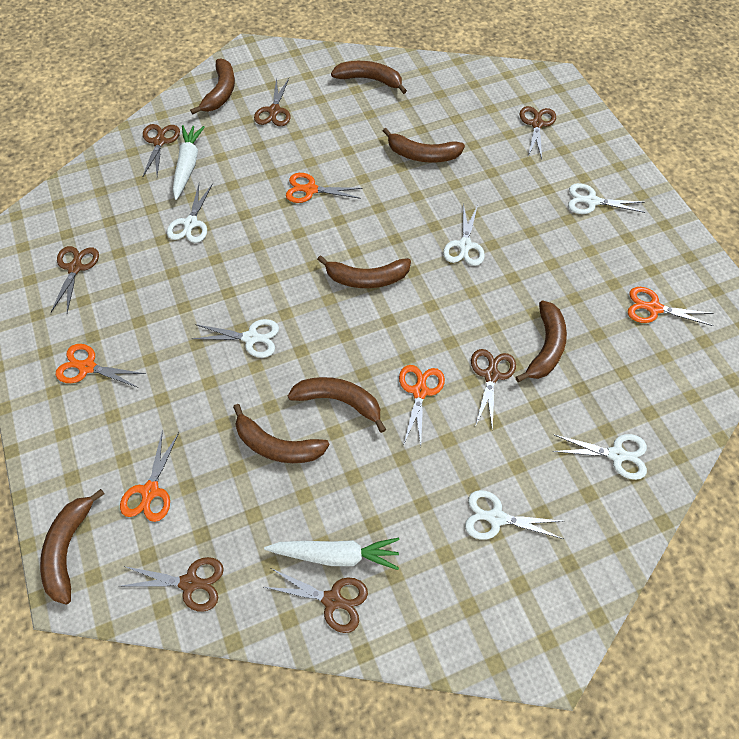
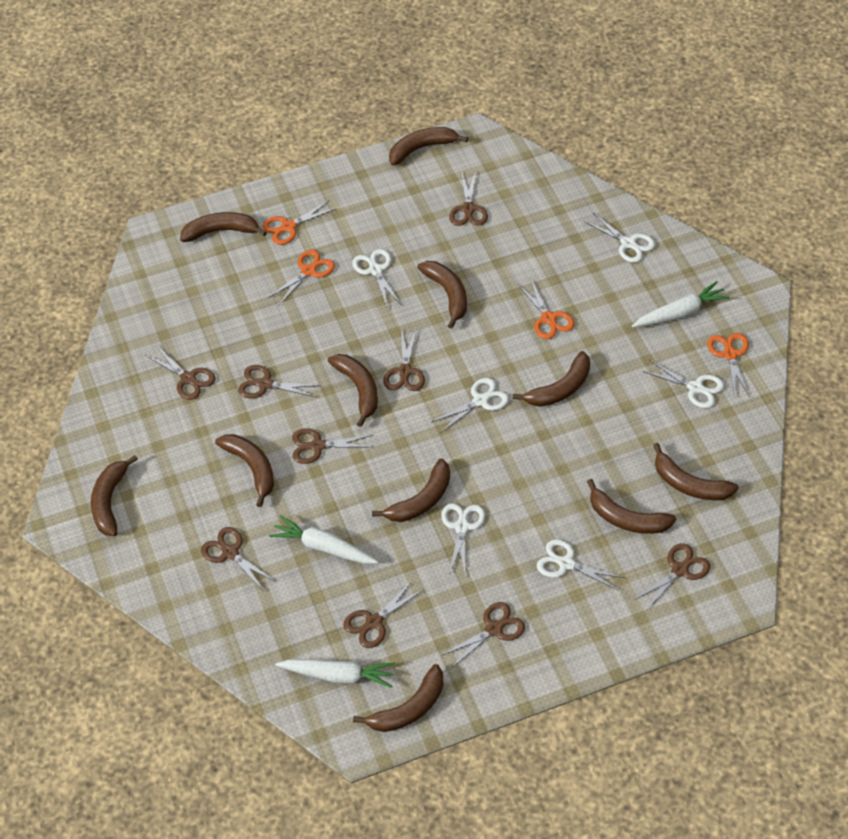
brown banana: 8 -> 11
brown scissors: 7 -> 9
orange scissors: 5 -> 4
white carrot: 2 -> 3

